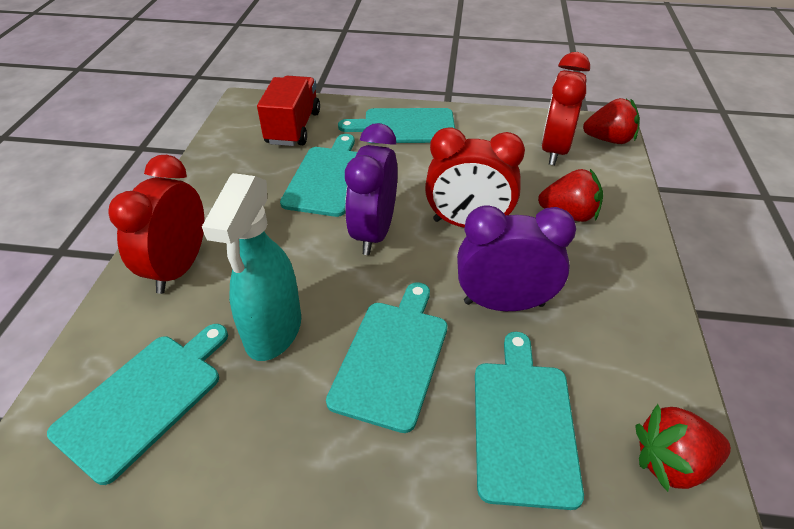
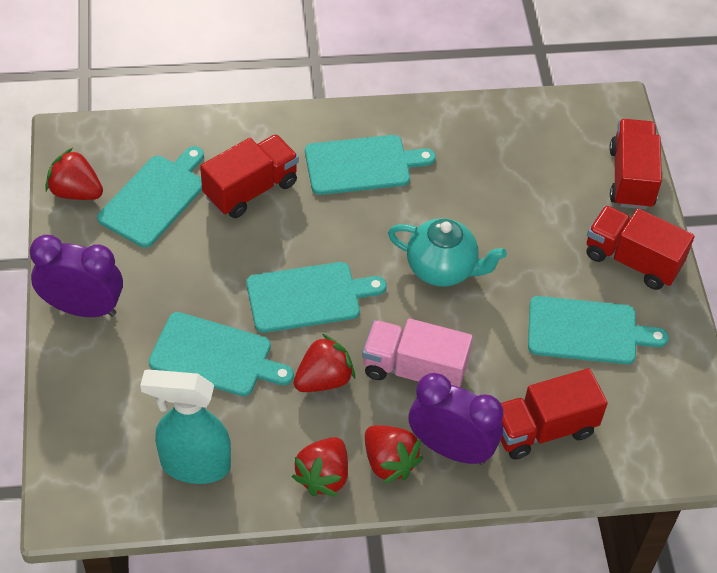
pink truck: 0 -> 1
red clock: 3 -> 0
red strawberry: 3 -> 4
red truck: 1 -> 4
turquoise teapot: 0 -> 1

